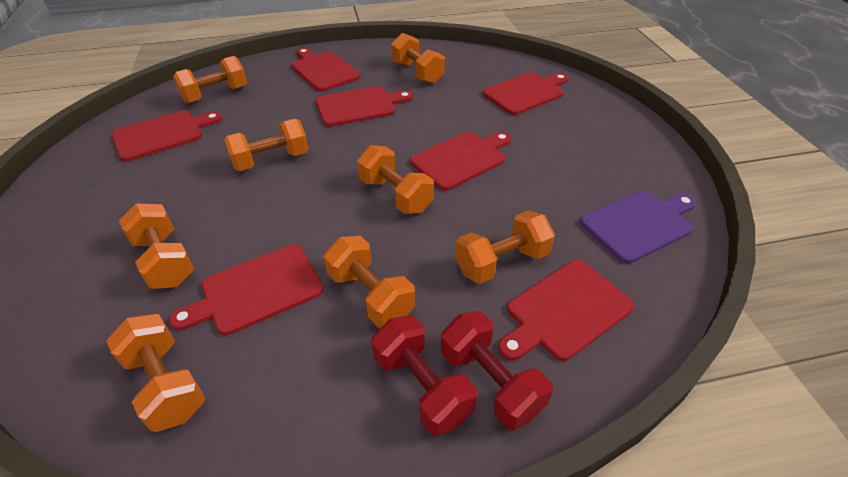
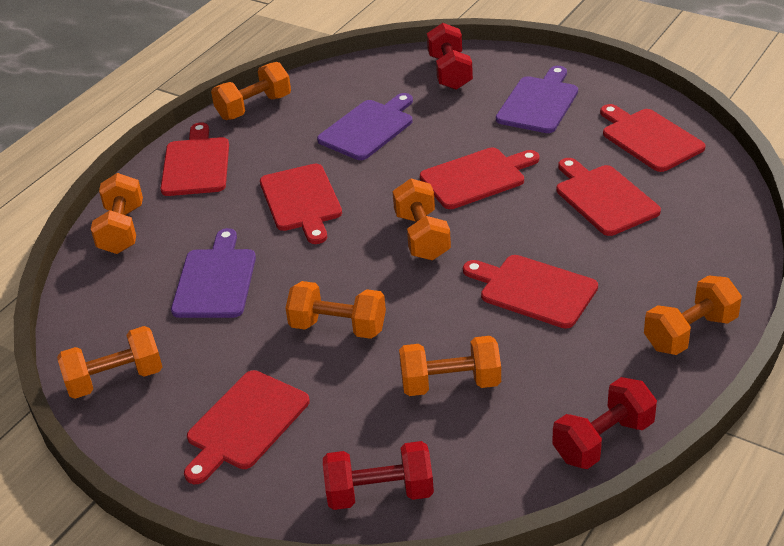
orange dumbbell: 8 -> 7
purple cutting board: 1 -> 3
red dumbbell: 2 -> 3

